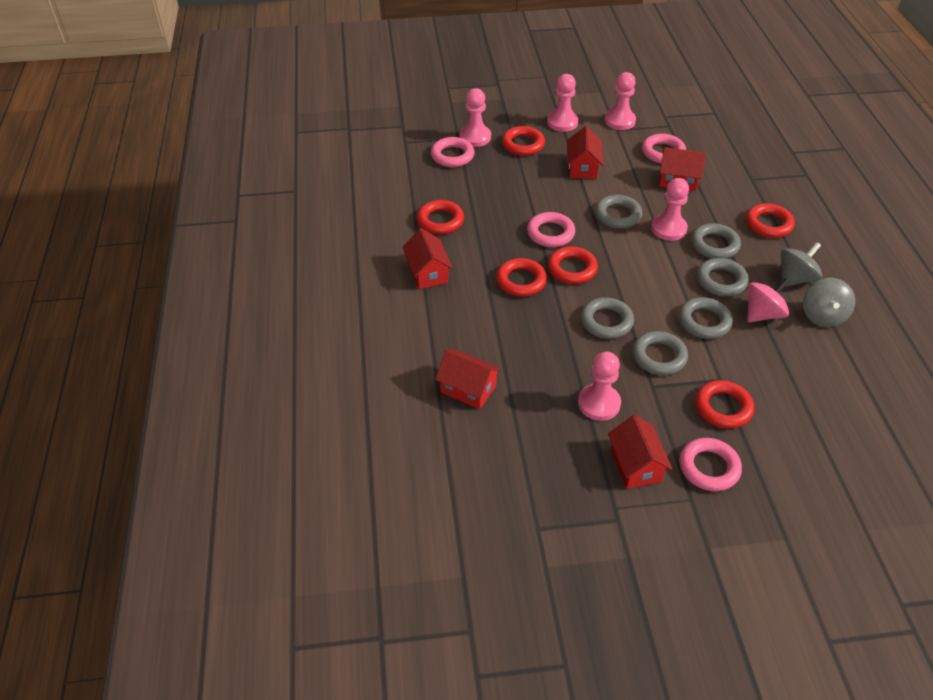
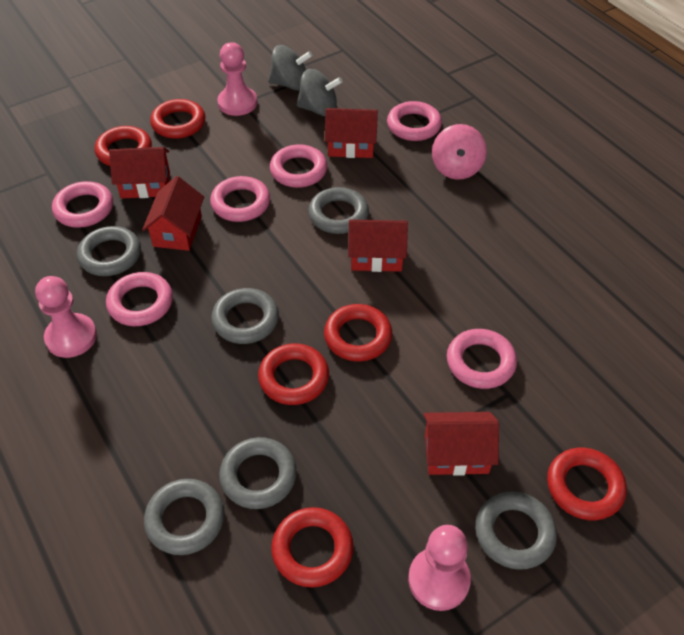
pink pawn: 5 -> 3
pink ring: 4 -> 6

